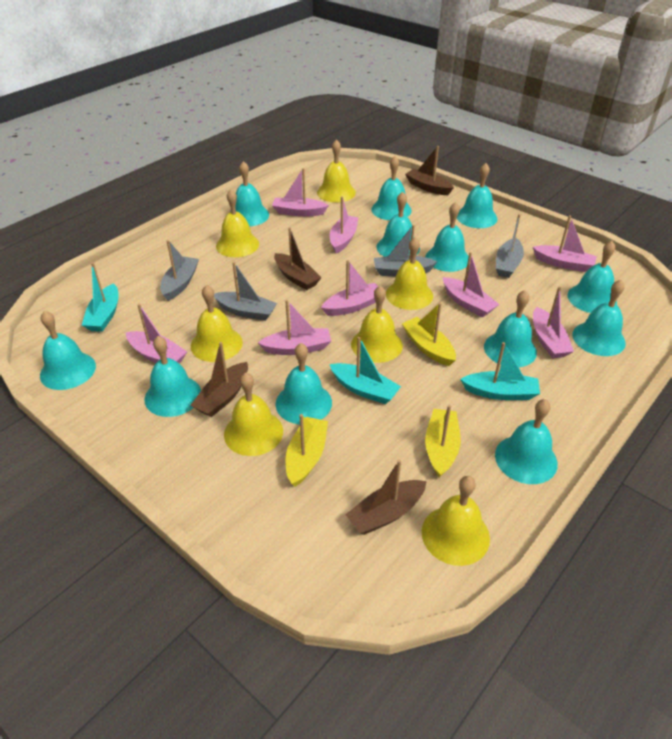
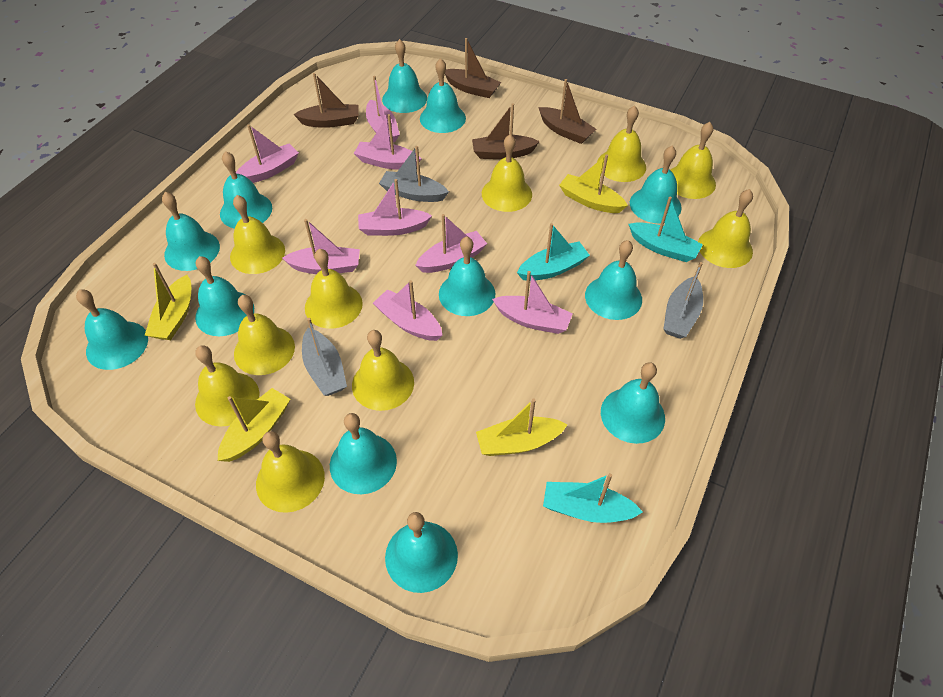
grey boat: 4 -> 3
yellow bell: 7 -> 10
yellow boat: 3 -> 4

